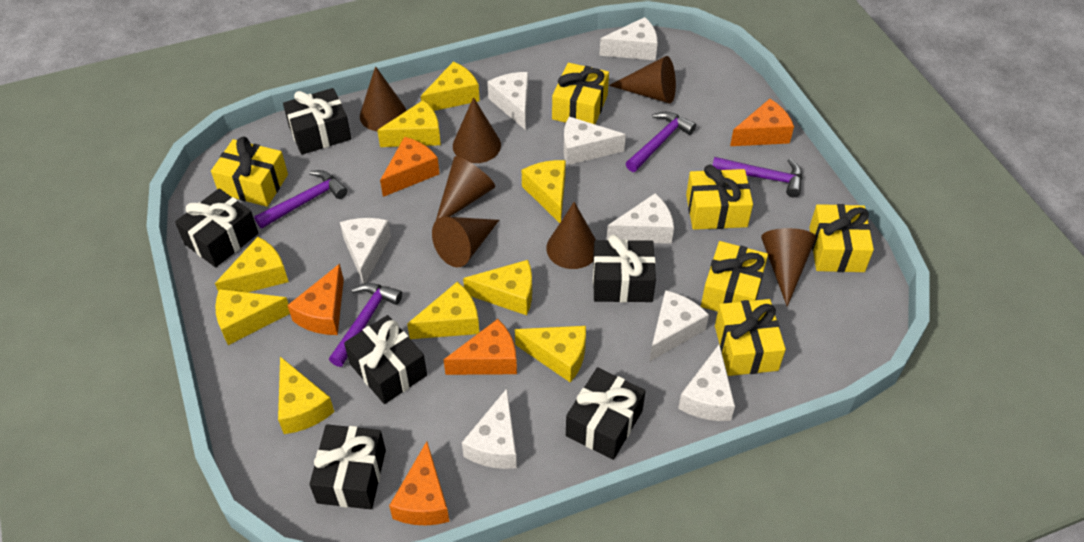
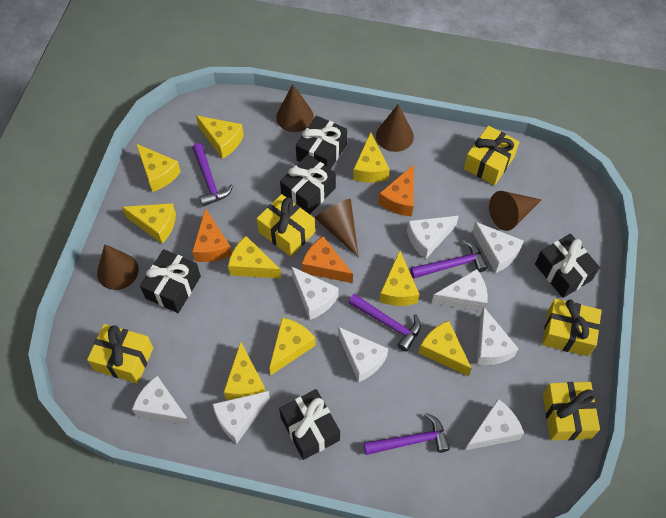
black gift: 6 -> 5
brown cone: 7 -> 5
orange cheese: 5 -> 3
white cheese: 8 -> 9
yellow gift: 6 -> 5

